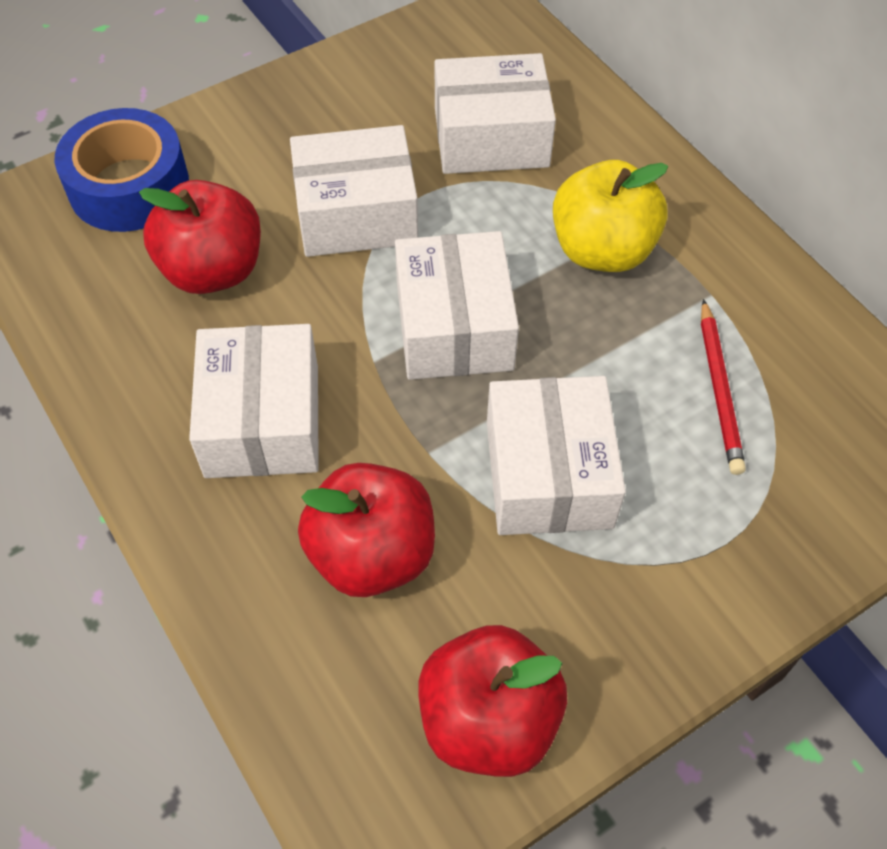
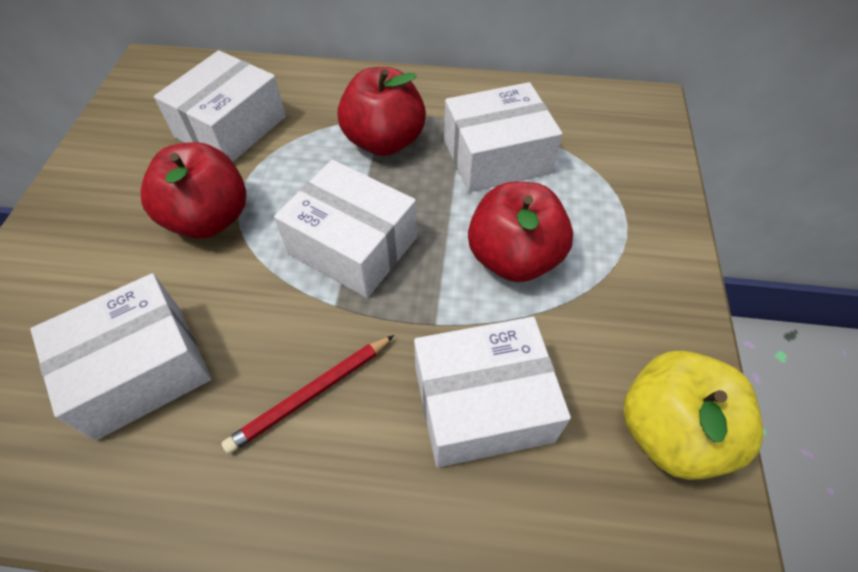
blue tape: 1 -> 0

